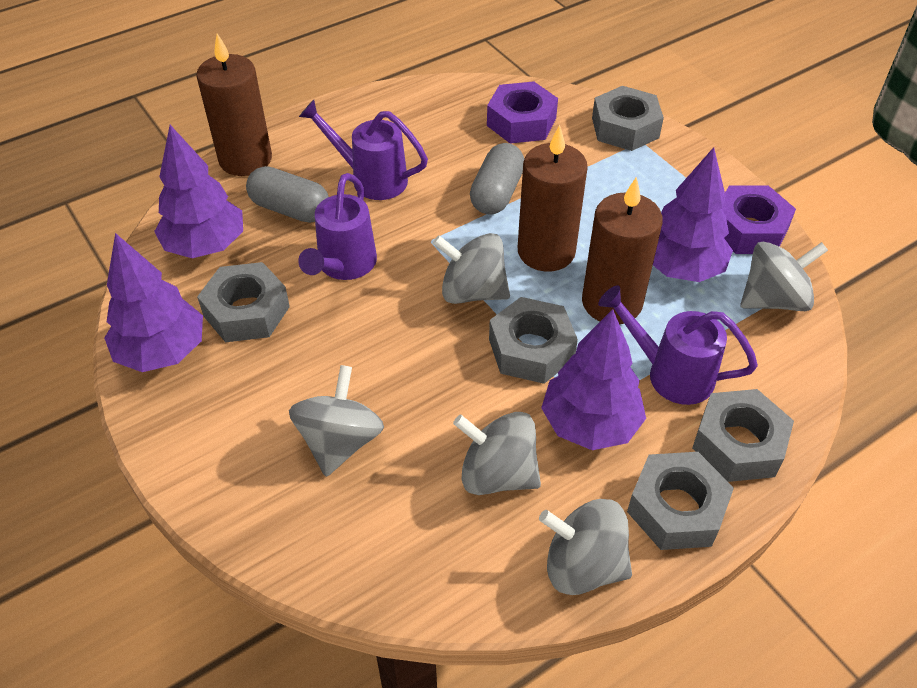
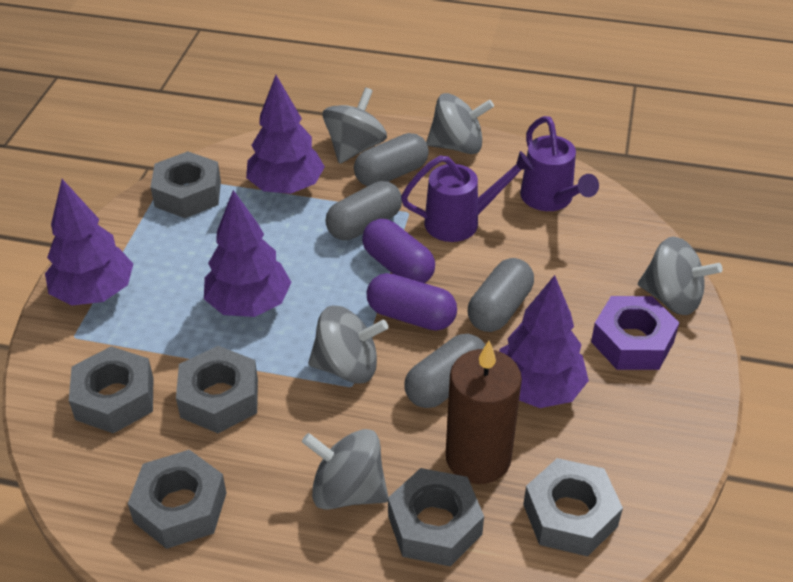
brown candle: 3 -> 1
grey capsule: 2 -> 4
grey nut: 5 -> 6
purple capsule: 0 -> 2
purple nut: 2 -> 1
purple watering can: 3 -> 2

